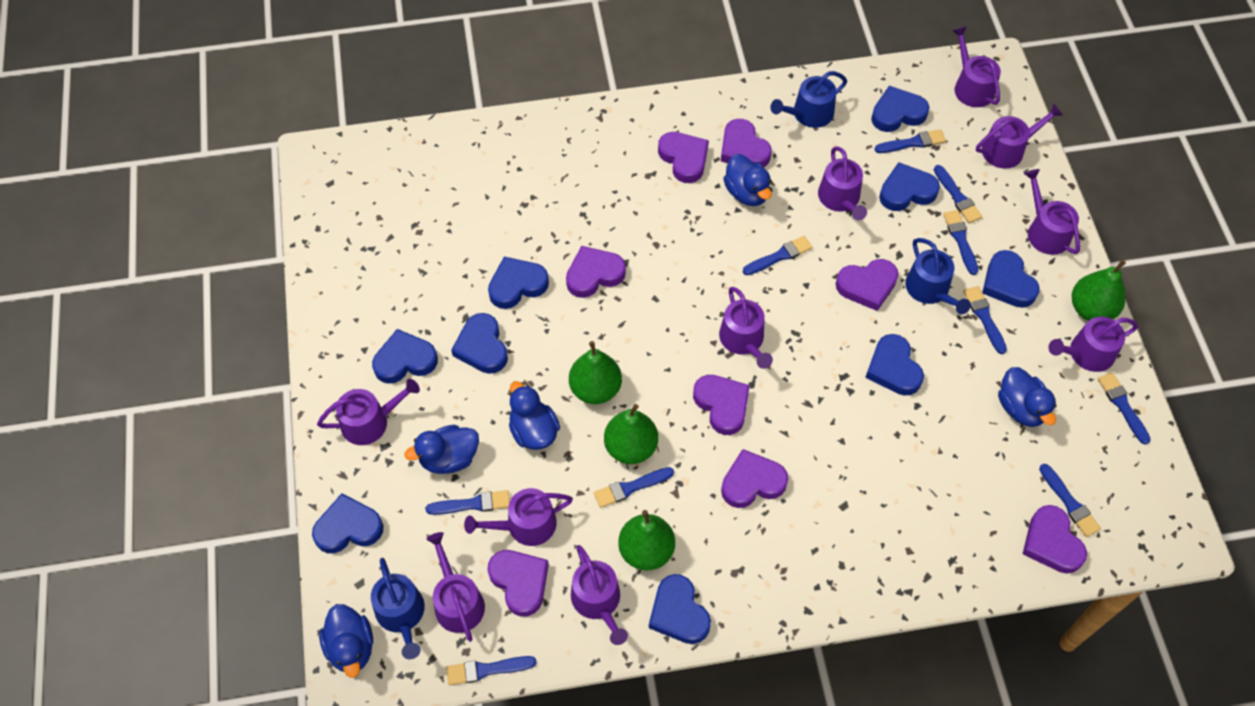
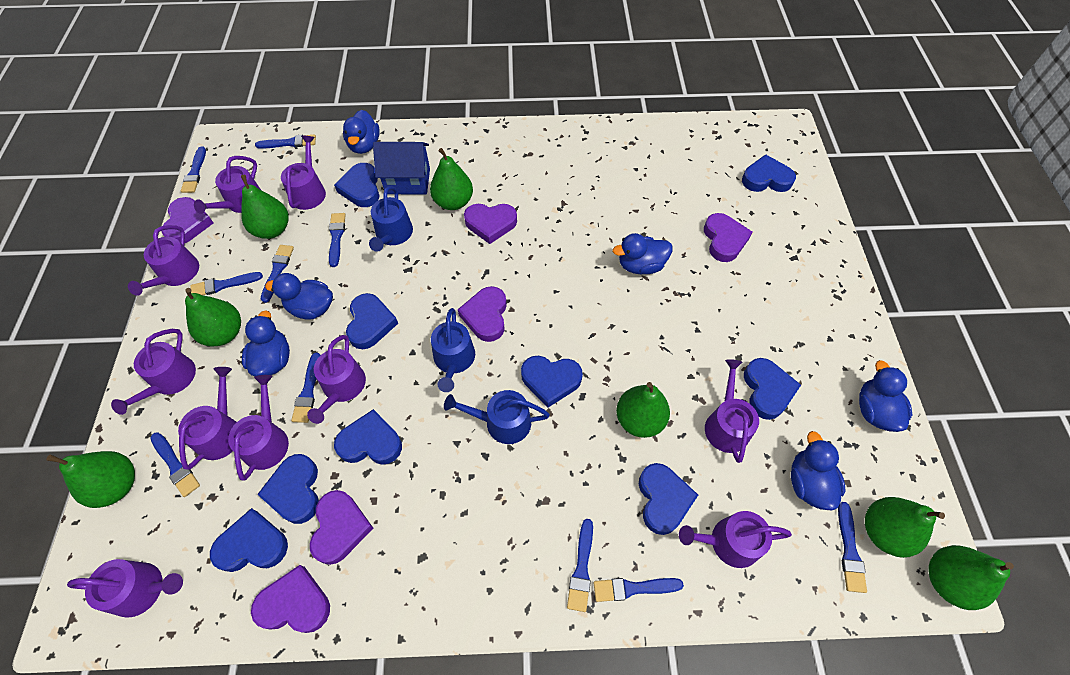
blue duck: 5 -> 6
blue house: 0 -> 1
green pear: 4 -> 7
purple heart: 8 -> 6

